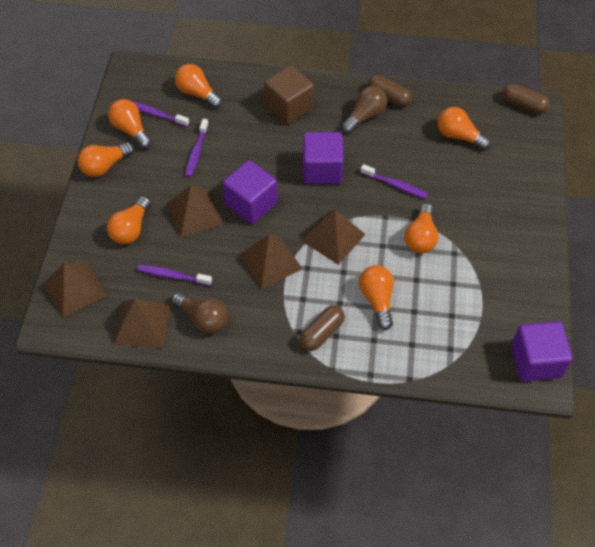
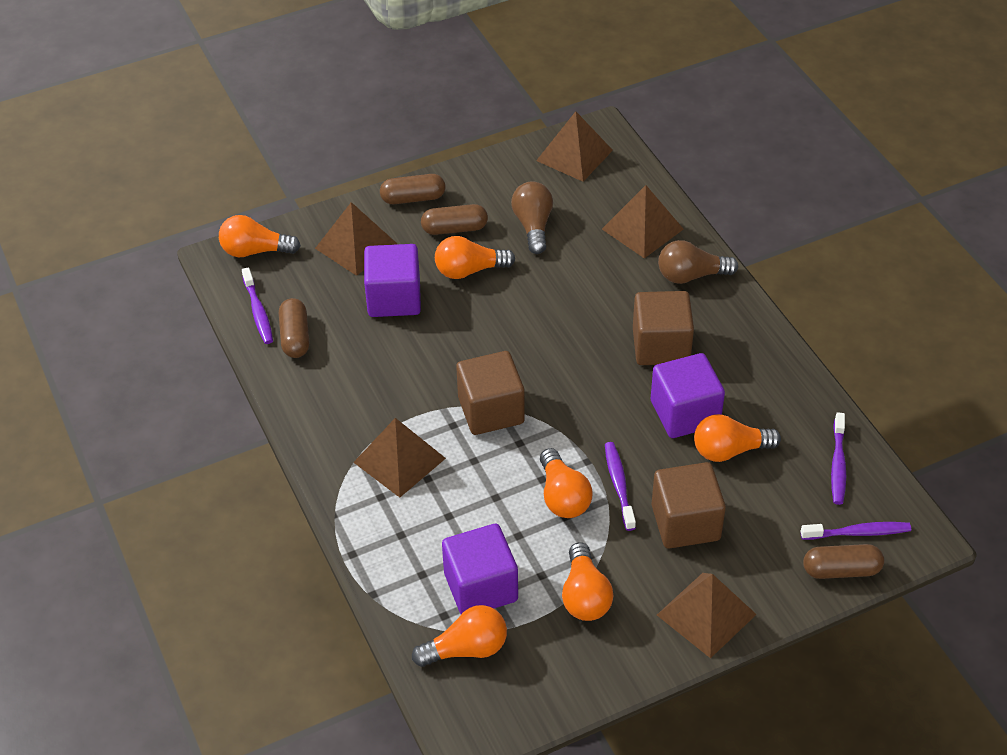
brown capsule: 3 -> 4
brown cube: 1 -> 3
orange light bulb: 7 -> 6

